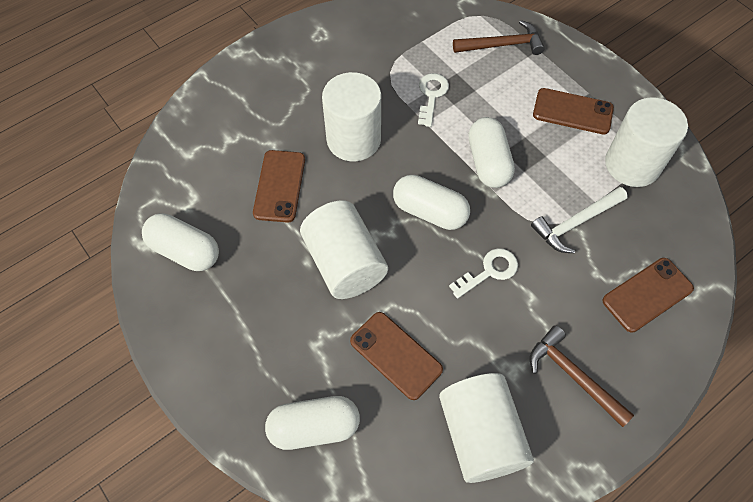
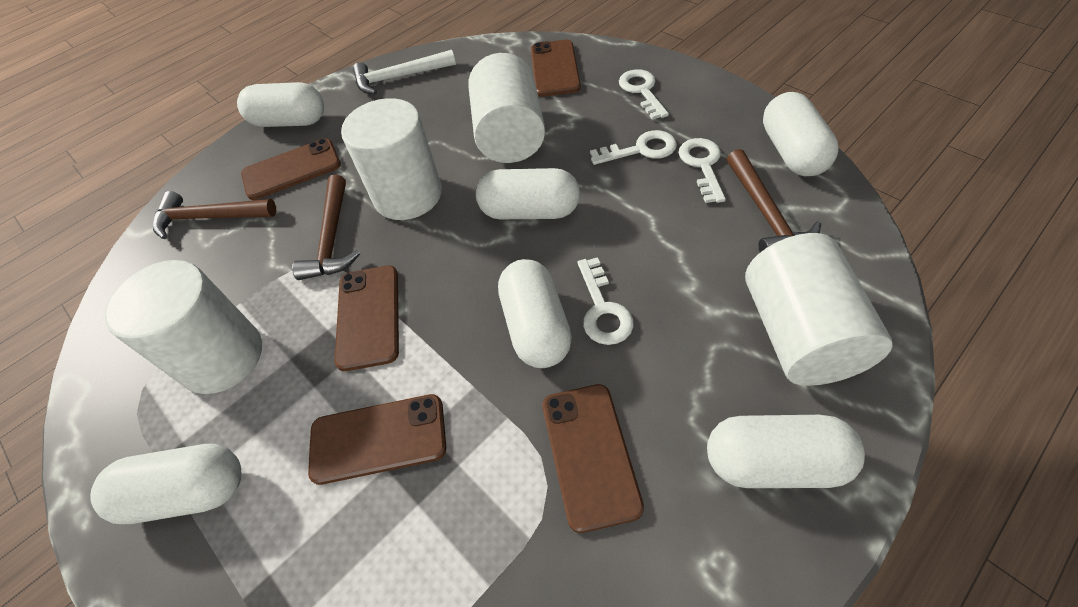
brown hammer: 2 -> 3
brown phone: 4 -> 5
white capsule: 4 -> 6
white key: 2 -> 4

